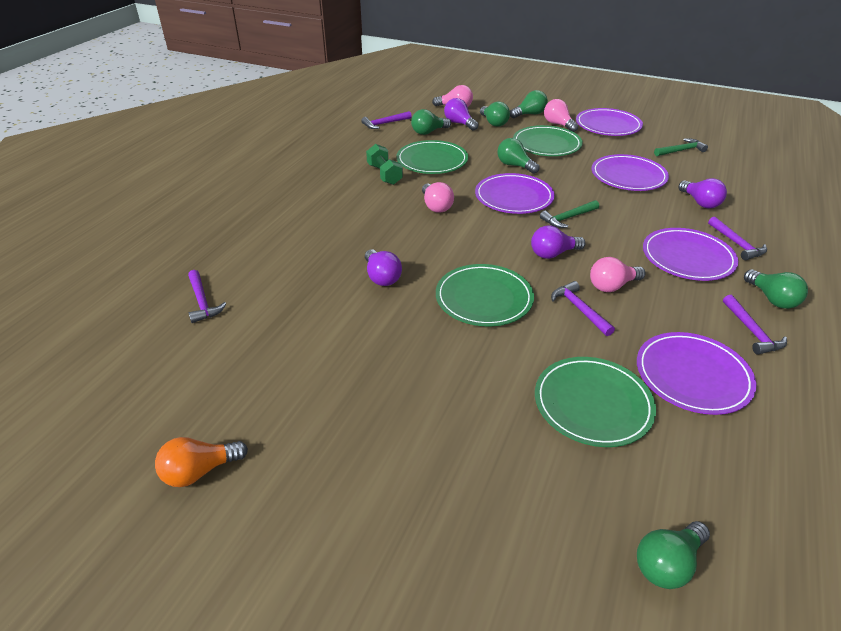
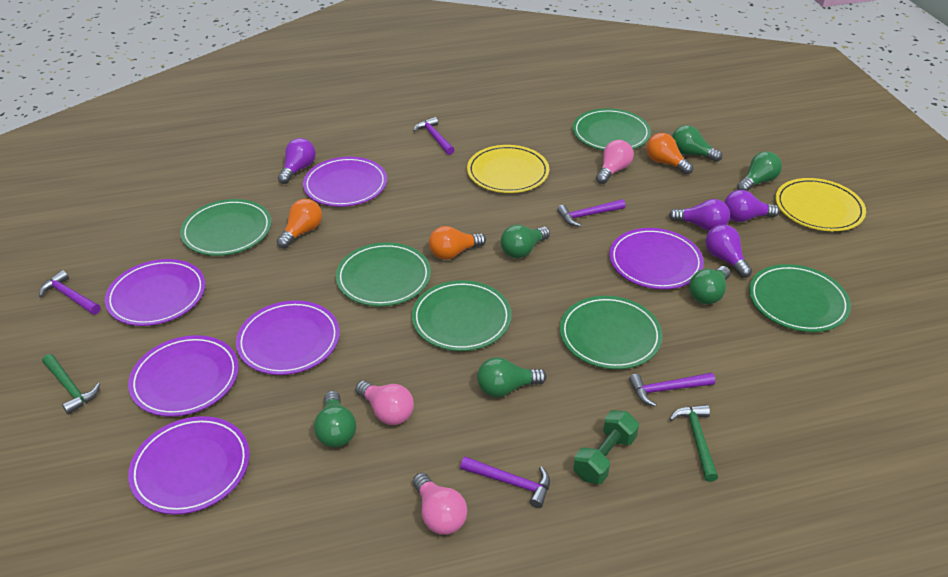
green plate: 4 -> 6
orange light bulb: 1 -> 3
pink light bulb: 4 -> 3
purple plate: 5 -> 6
yellow plate: 0 -> 2

